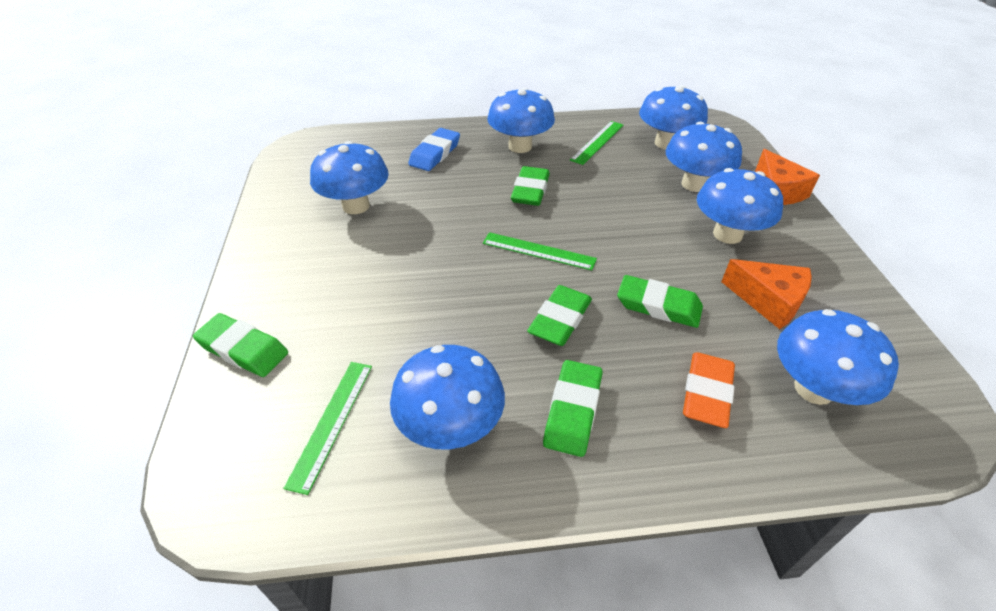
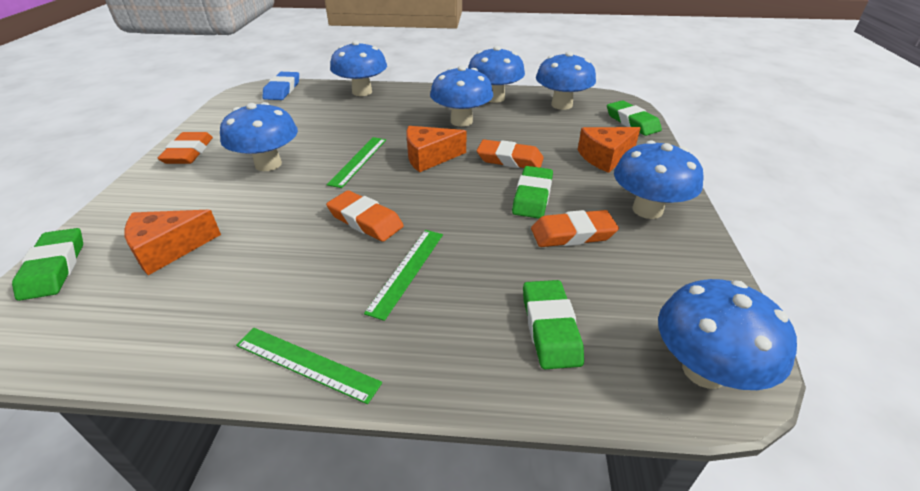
green eraser: 5 -> 4
orange cheese: 2 -> 3
orange eraser: 1 -> 4

